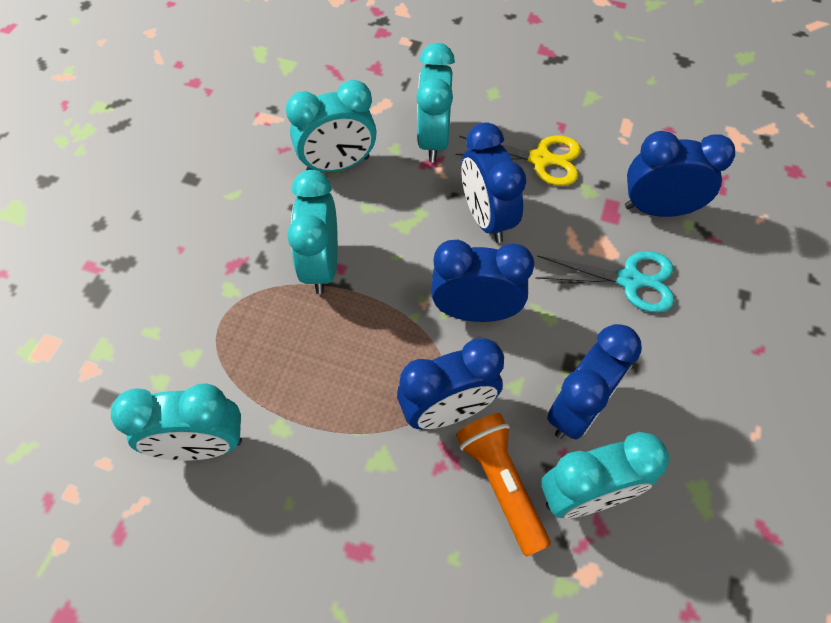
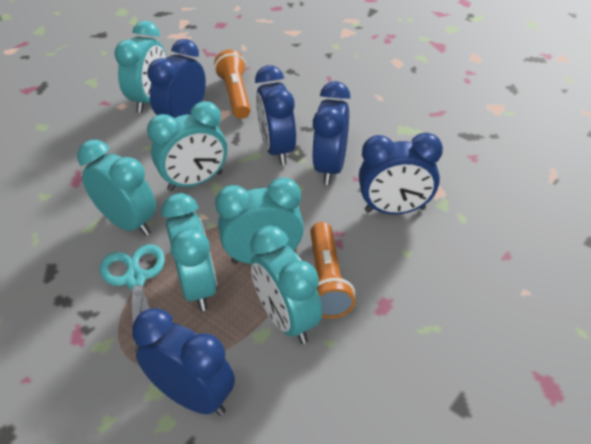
orange flashlight: 1 -> 2
turquoise clock: 5 -> 6
yellow scissors: 1 -> 0

